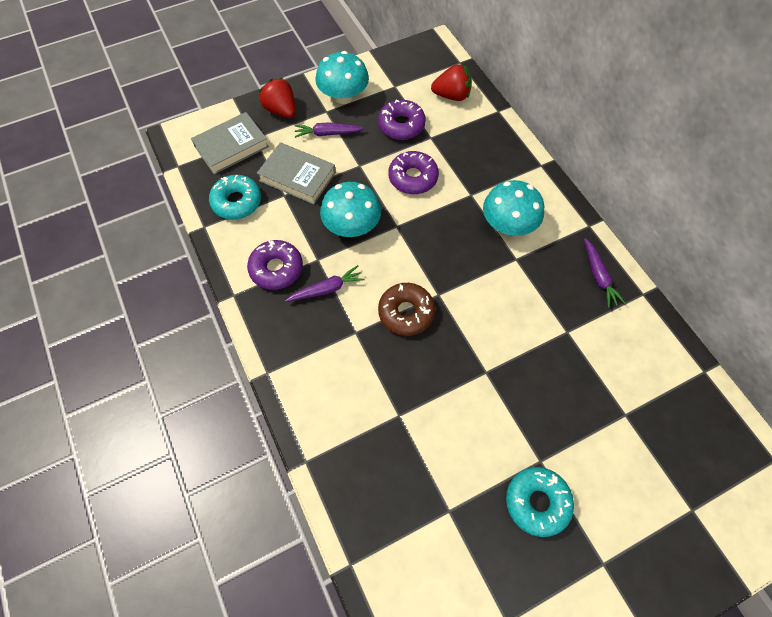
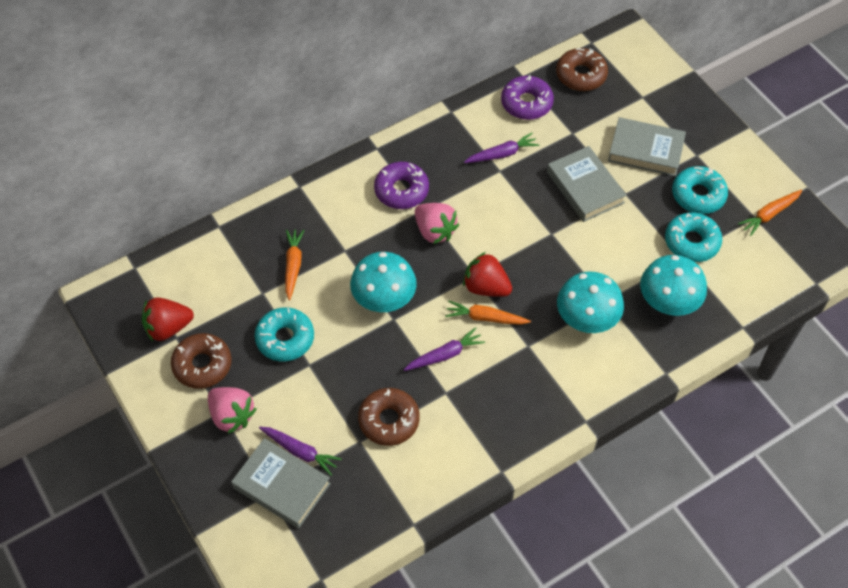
brown donut: 1 -> 3
grey book: 2 -> 3
orange carrot: 0 -> 3
pink strawberry: 0 -> 2
purple donut: 3 -> 2
turquoise donut: 2 -> 3

